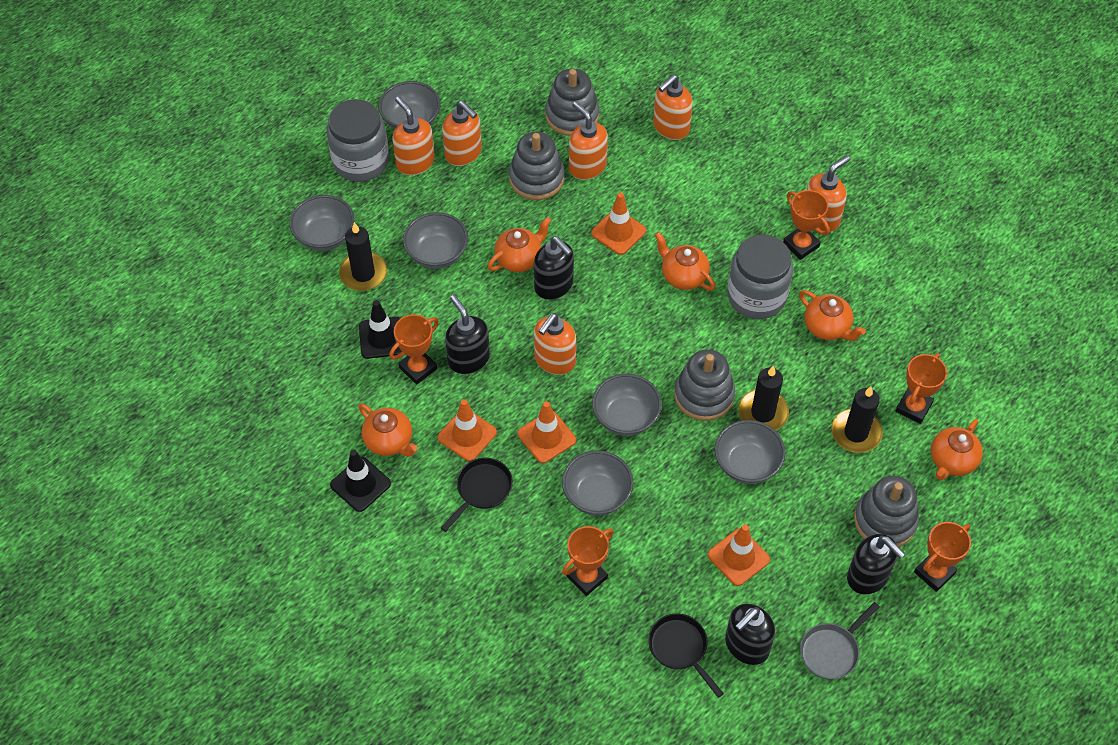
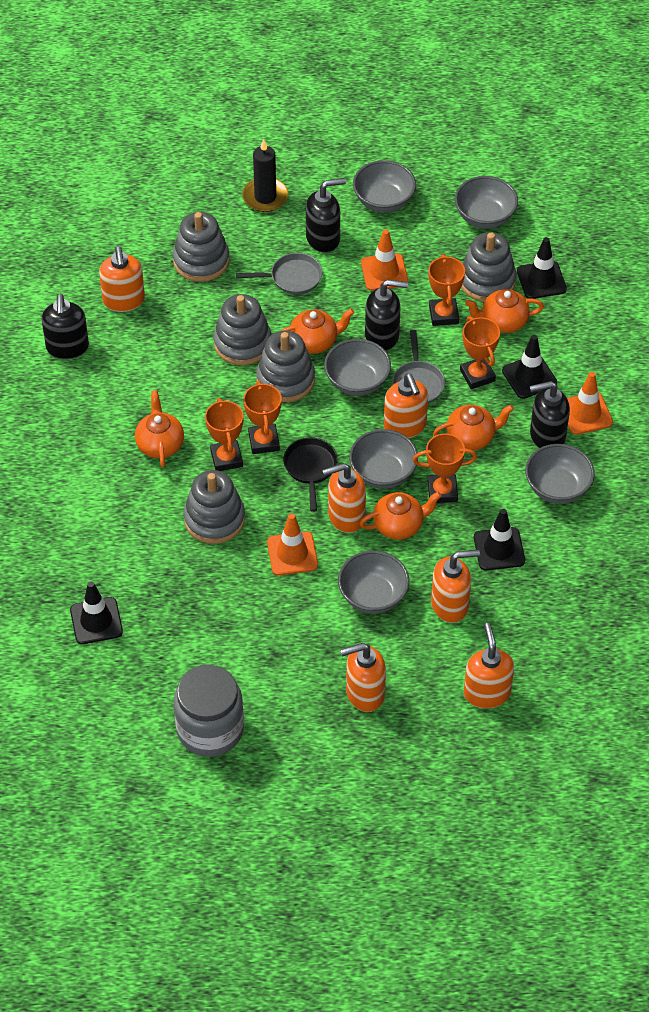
black candle: 3 -> 1
black pan: 2 -> 1
black traffic cone: 2 -> 4
grey jar: 2 -> 1
grey pan: 1 -> 2
grey stacking toy: 4 -> 5
orange traffic cone: 4 -> 3

